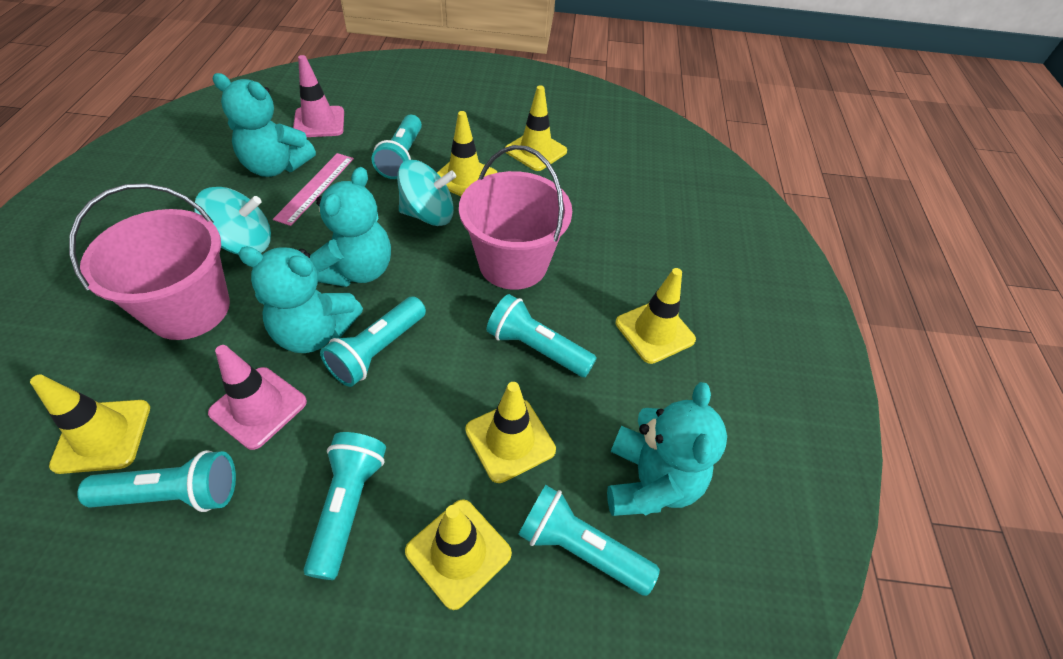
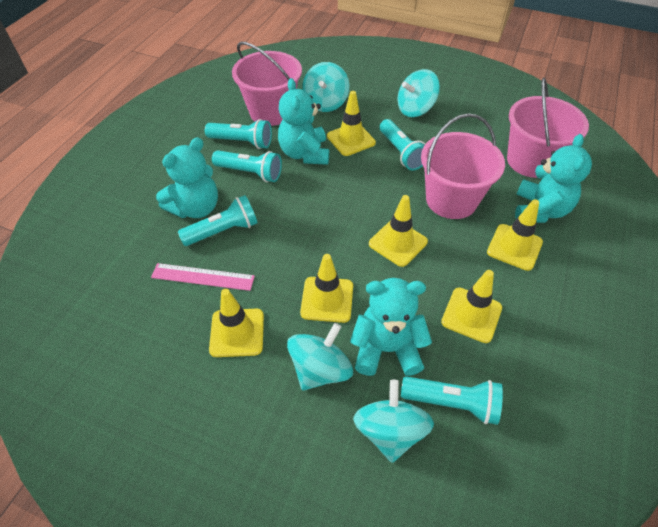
pink bucket: 2 -> 3
pink traffic cone: 2 -> 0
turquoise flashlight: 6 -> 5
turquoise spinning top: 2 -> 4

